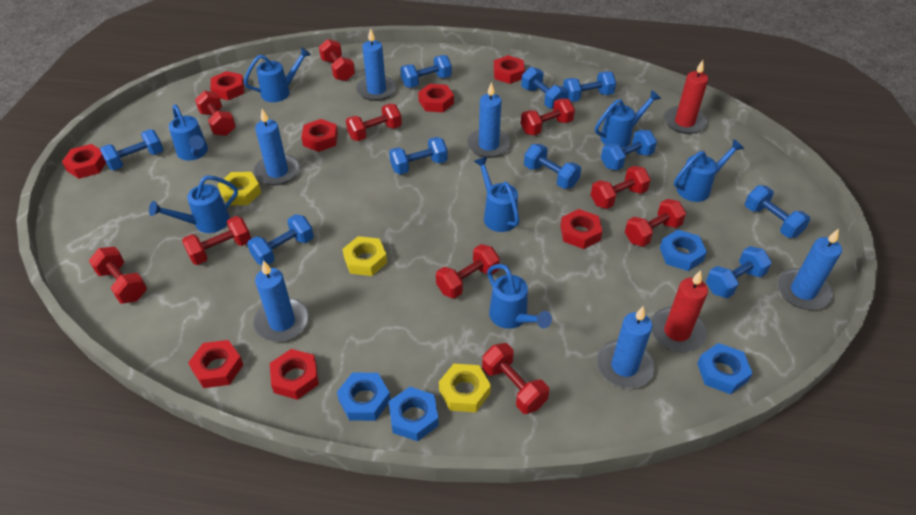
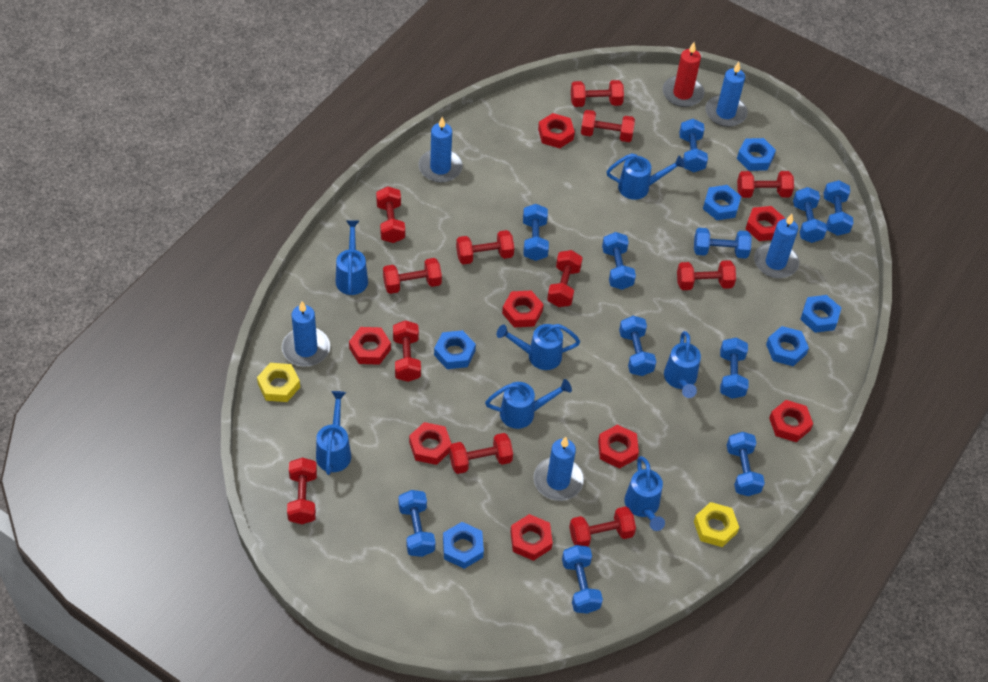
blue candle: 6 -> 5
blue dumbbell: 10 -> 11
blue nut: 4 -> 6
red candle: 2 -> 1
red dumbbell: 10 -> 12
yellow nut: 3 -> 2

